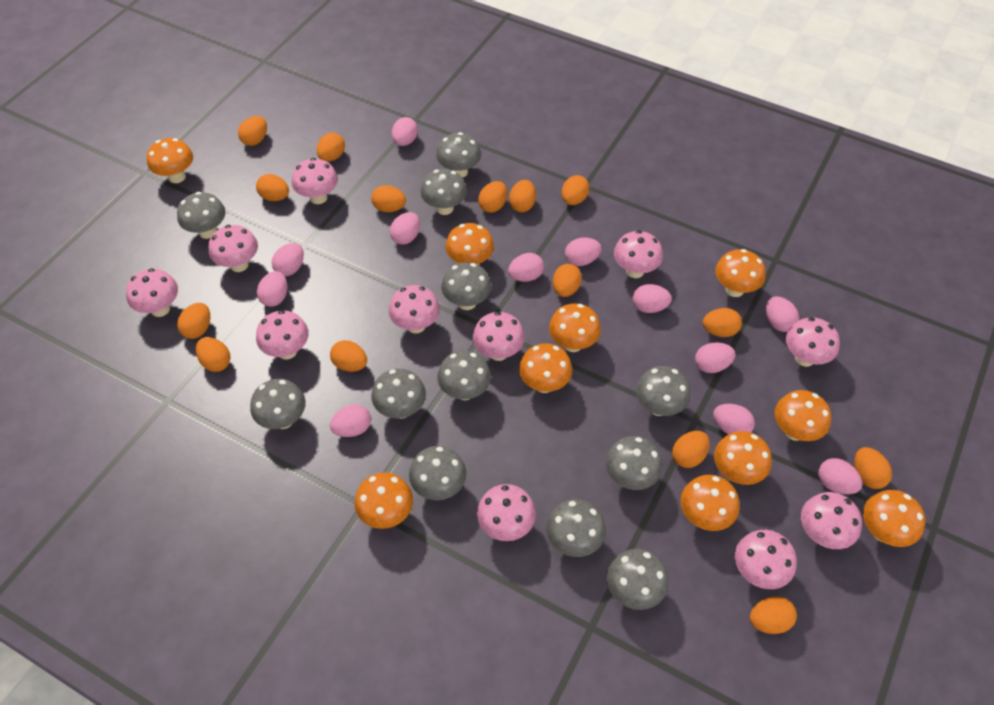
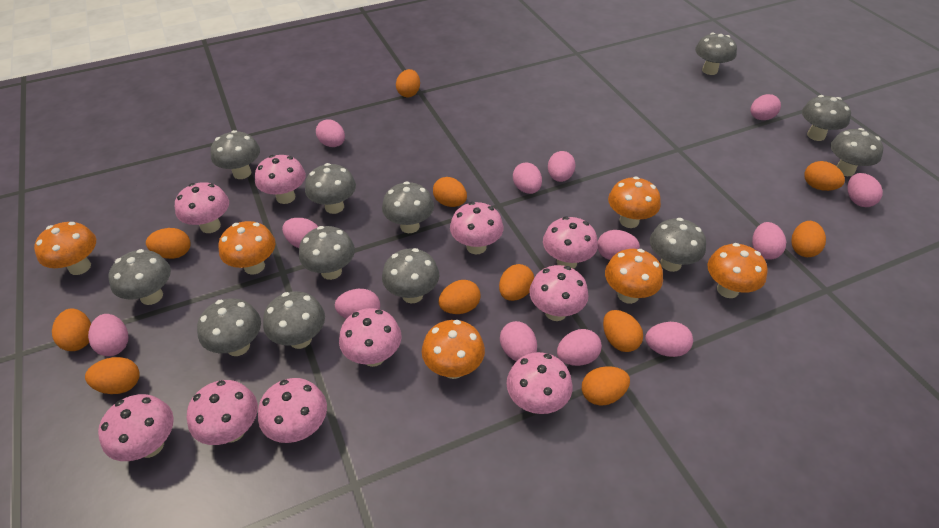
orange egg: 15 -> 11
orange mushroom: 10 -> 6
pink egg: 12 -> 13
pink mushroom: 11 -> 10

